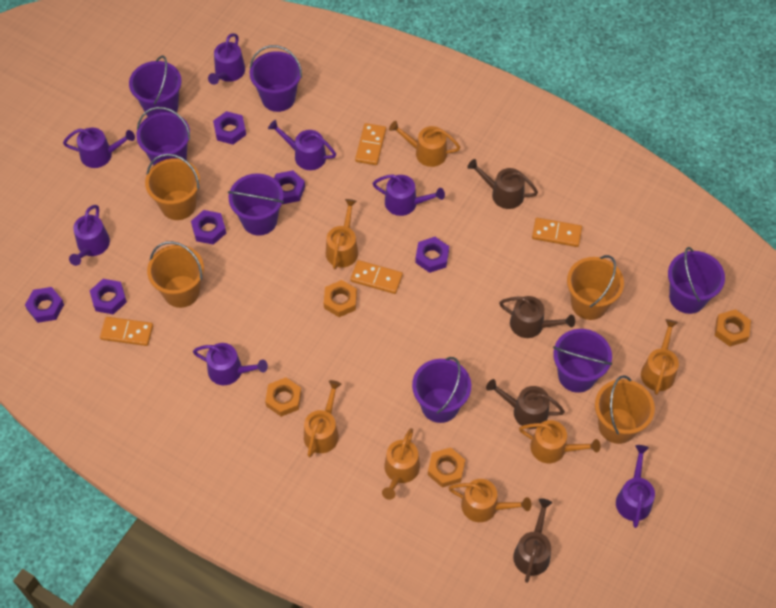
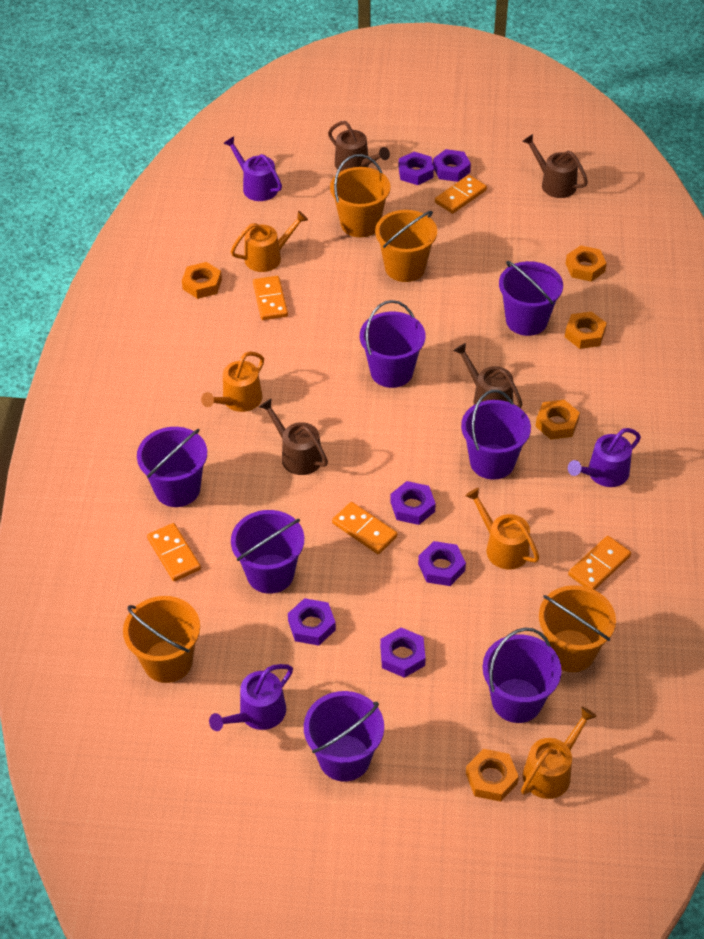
orange domino: 4 -> 5
orange nut: 4 -> 5
orange watering can: 7 -> 4
purple watering can: 7 -> 3

